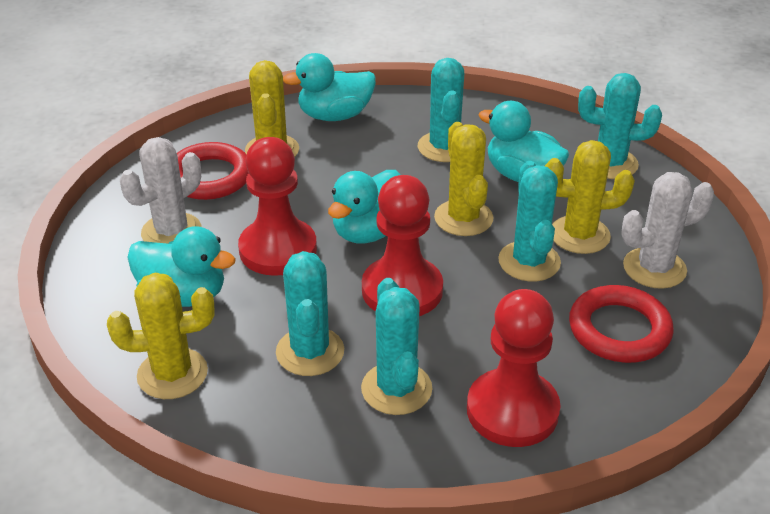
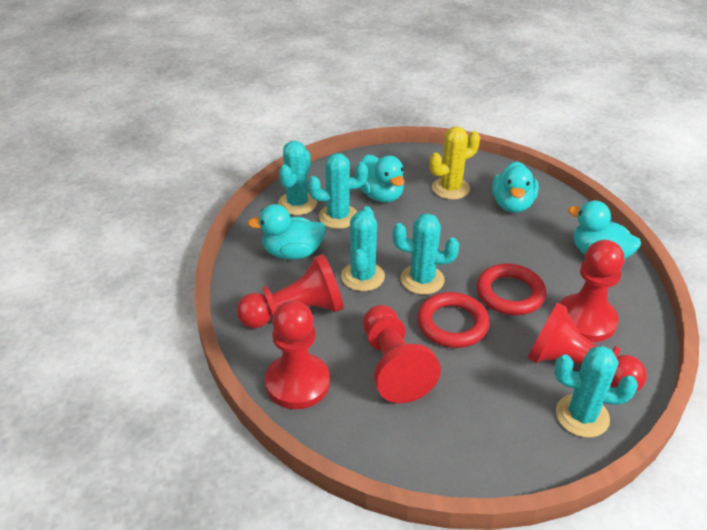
red pawn: 3 -> 5
white cactus: 2 -> 0
yellow cactus: 4 -> 1

